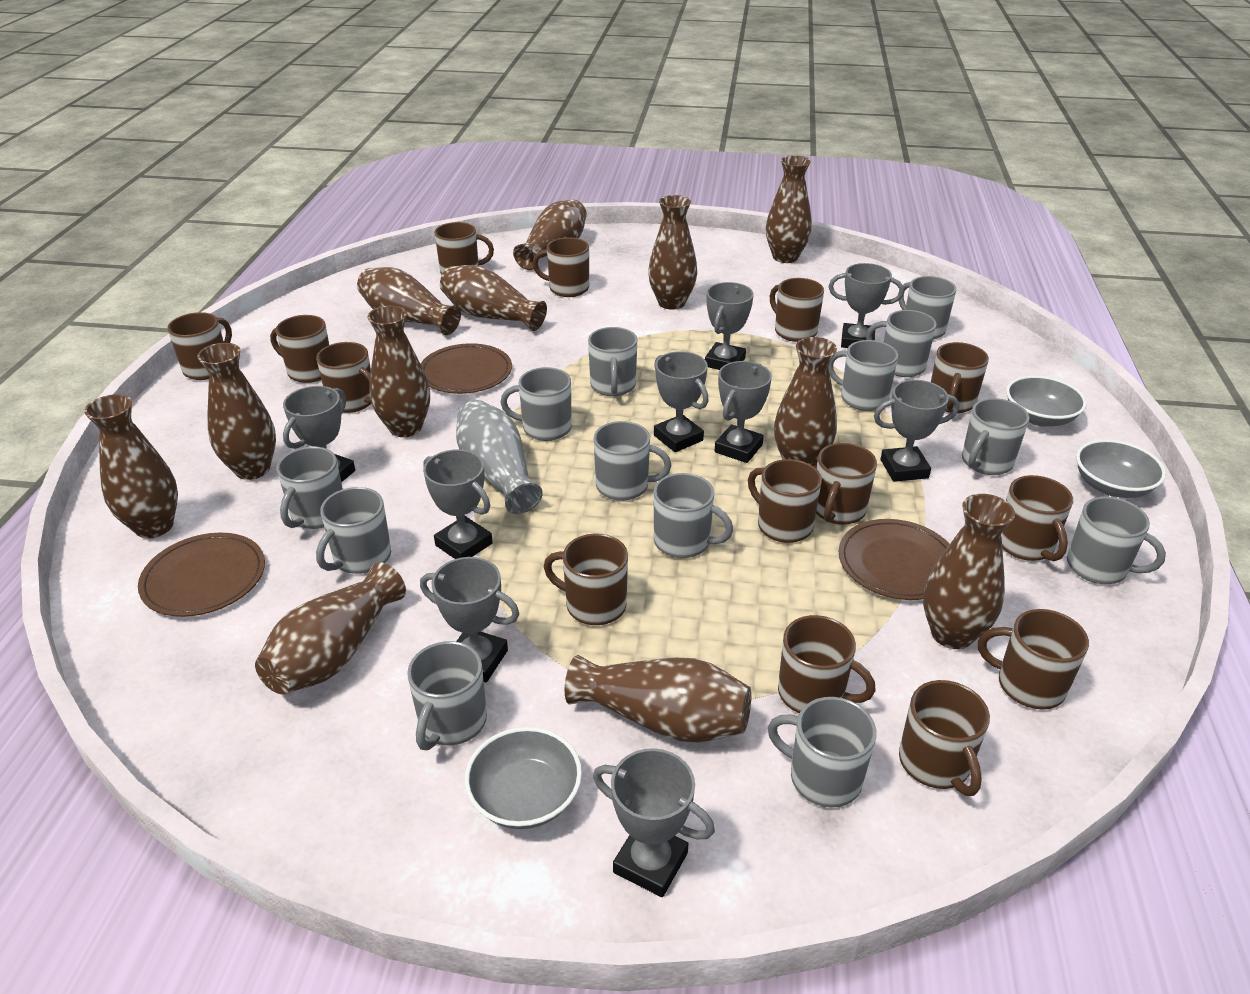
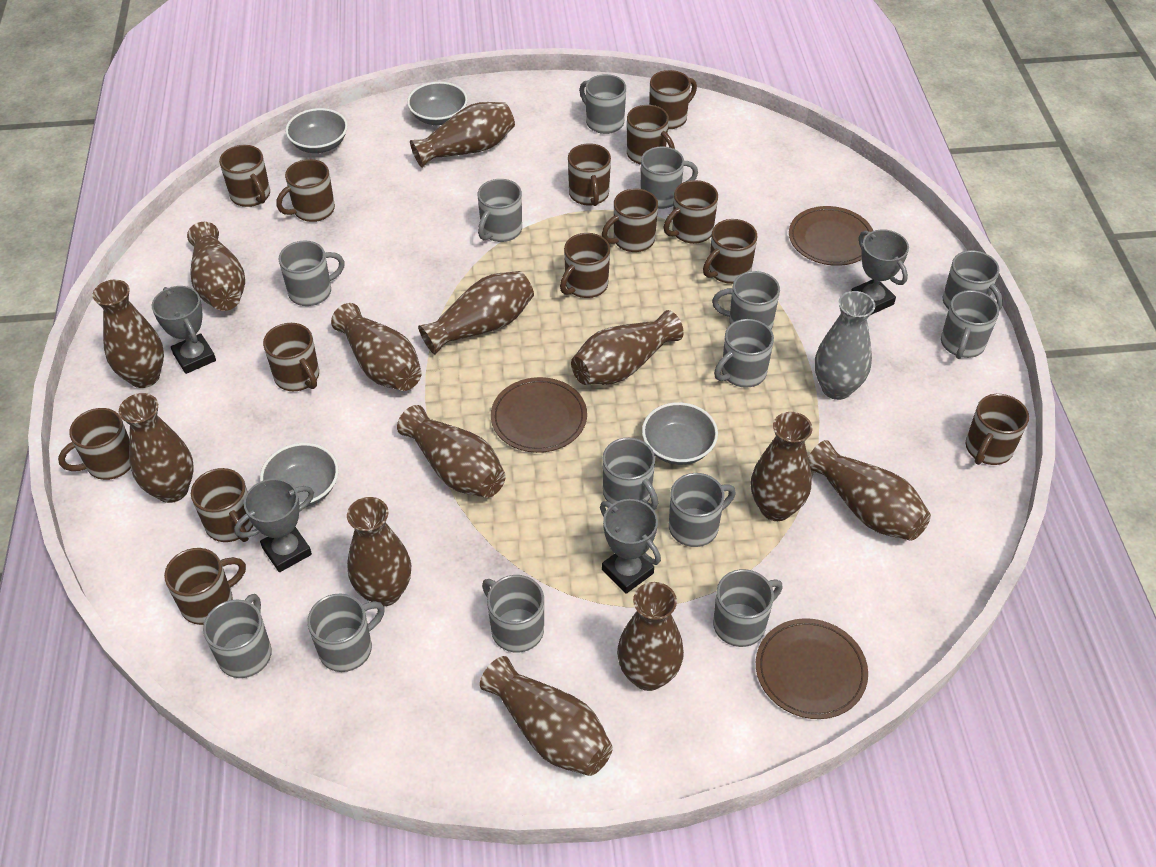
brown vase: 12 -> 13
grey bowl: 3 -> 4
grey mug: 13 -> 14
grey trophy: 9 -> 4

